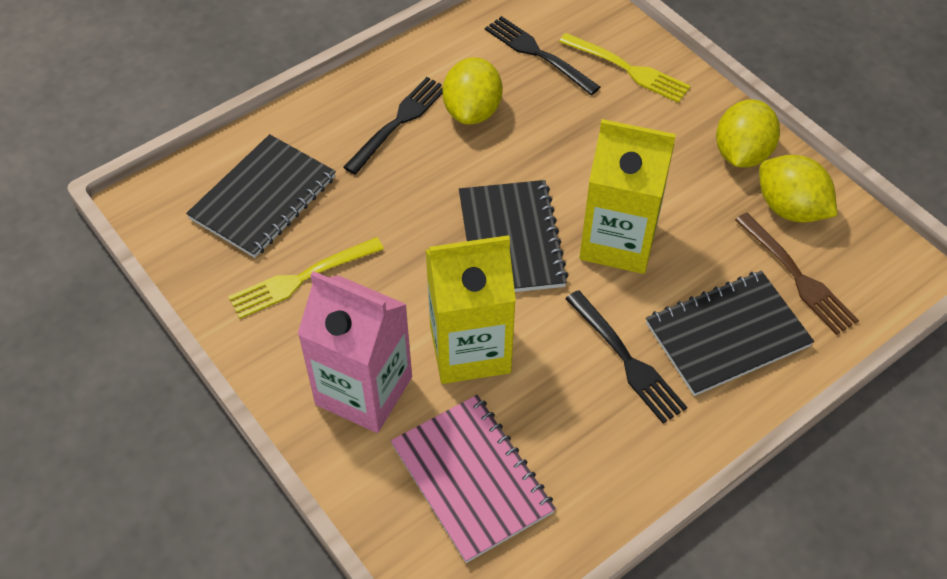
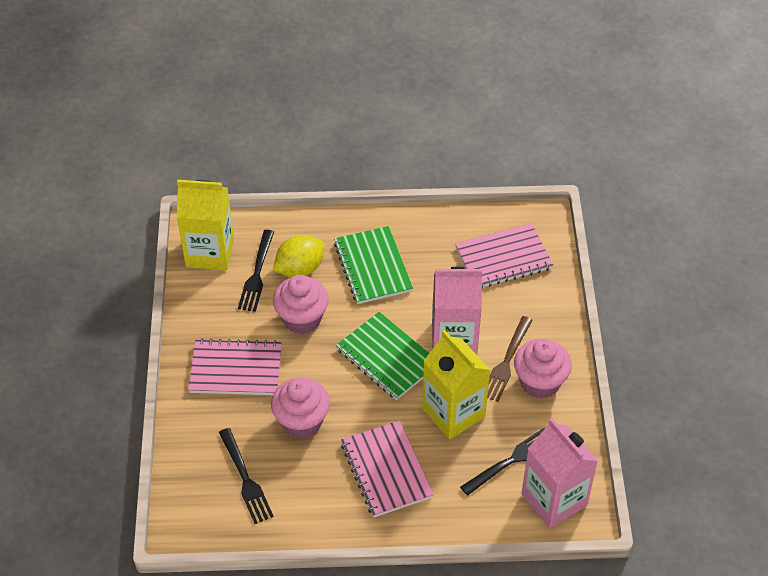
black notebook: 3 -> 0
green notebook: 0 -> 2
pink carton: 1 -> 2
pink cupcake: 0 -> 3
pink notebook: 1 -> 3
yellow fork: 2 -> 0
yellow lemon: 3 -> 1

